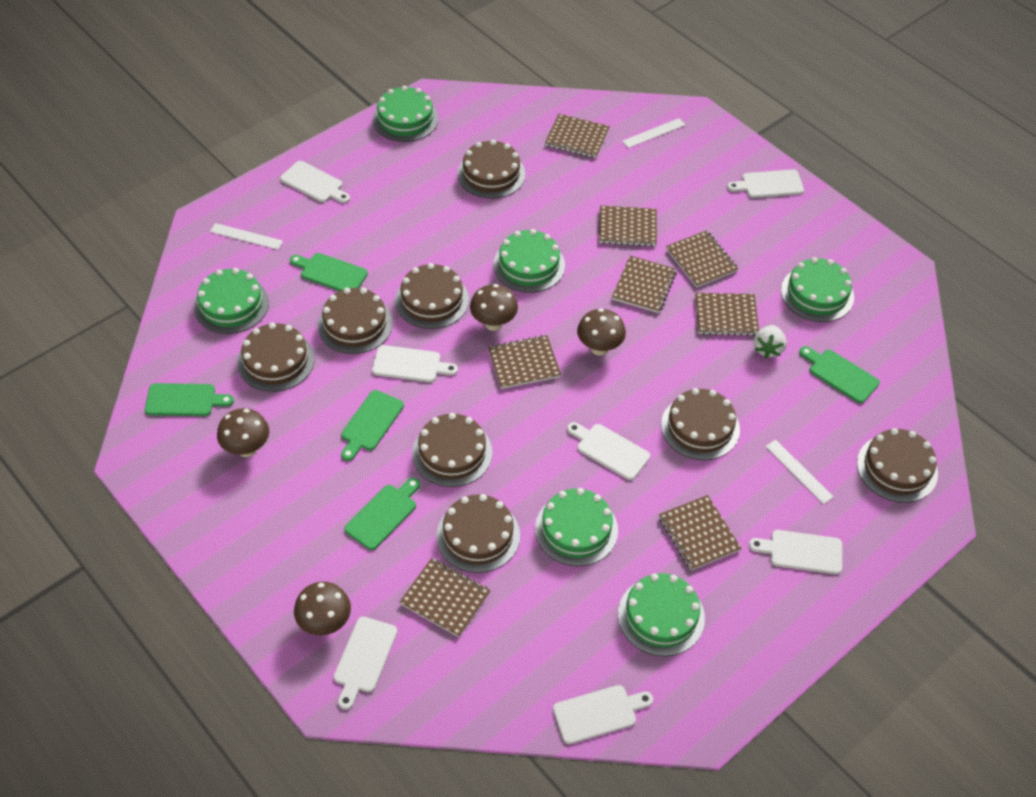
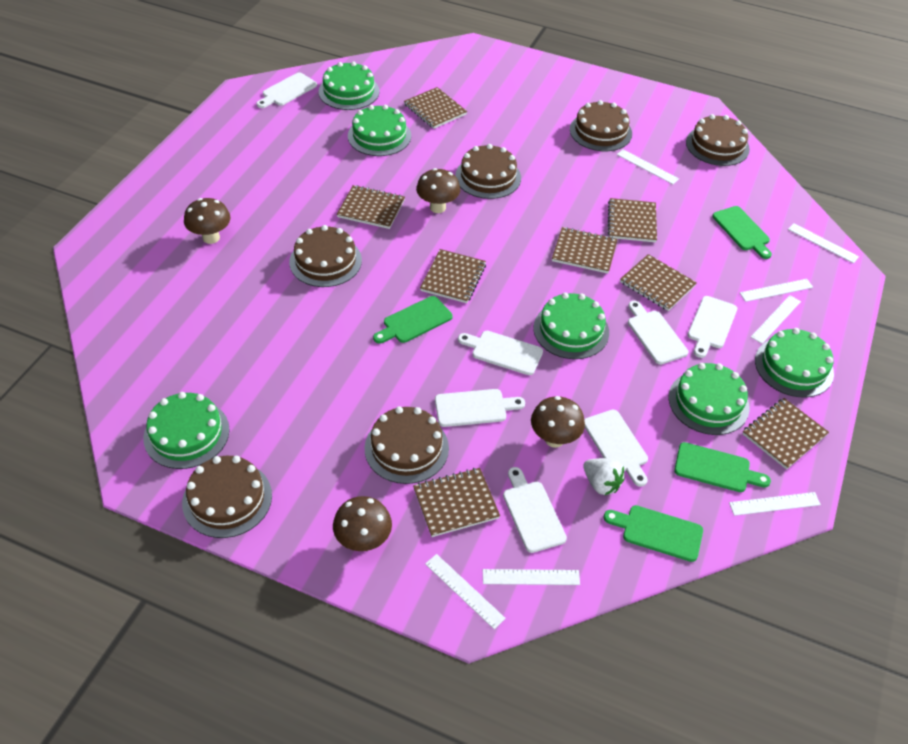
brown cake: 8 -> 6
green cutting board: 5 -> 4
white ruler: 3 -> 7

